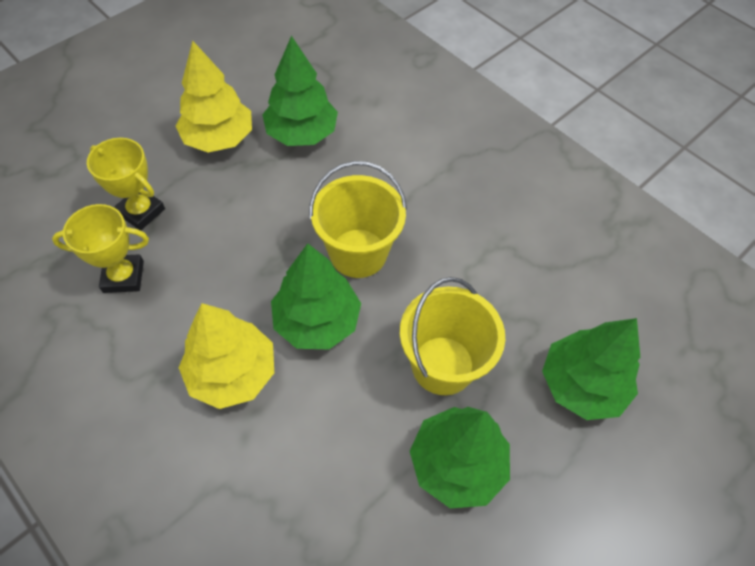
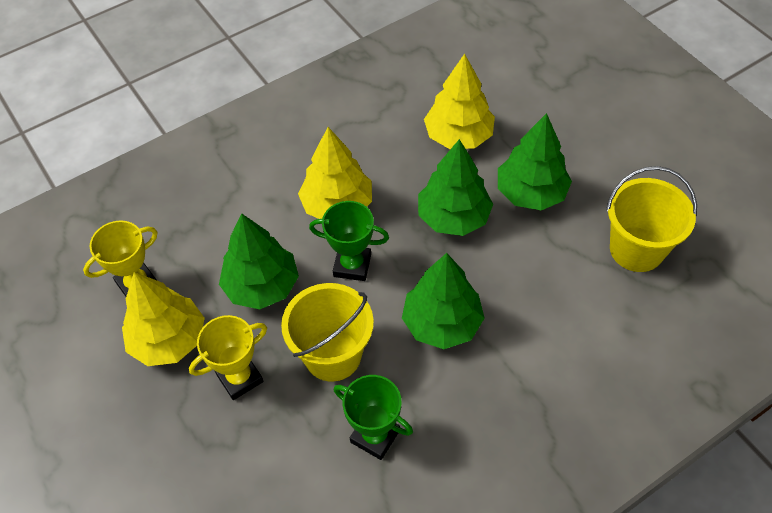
green trophy: 0 -> 2
yellow tree: 2 -> 3

